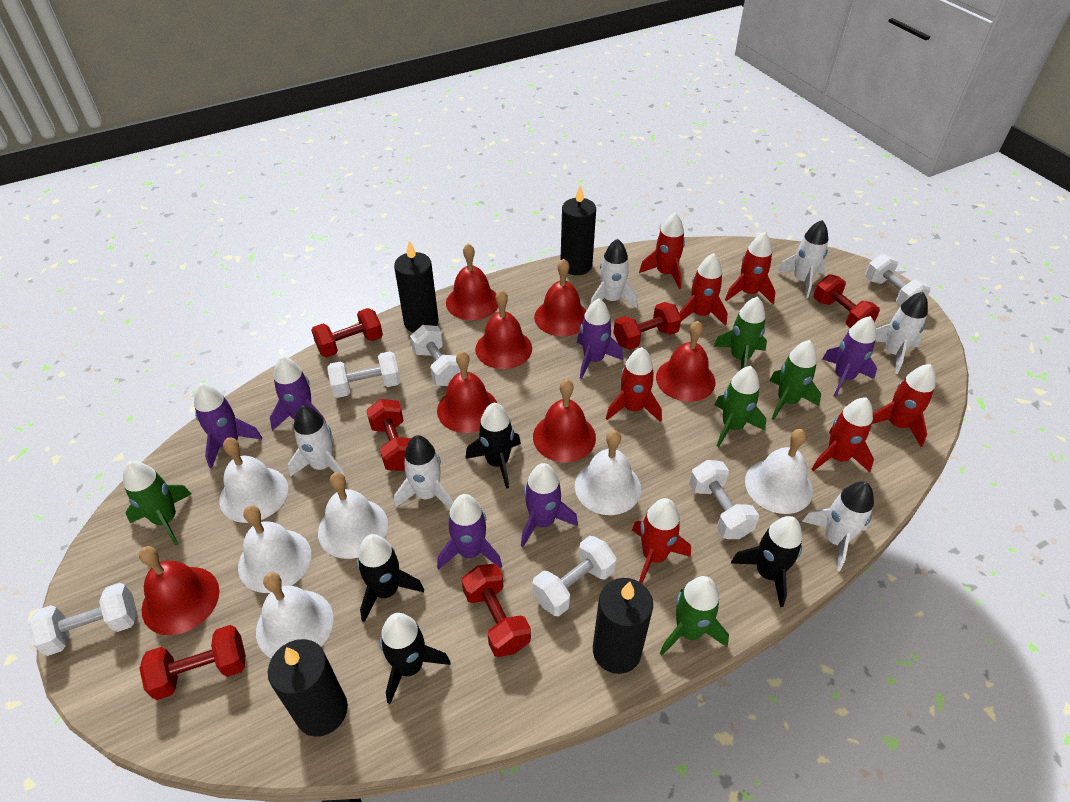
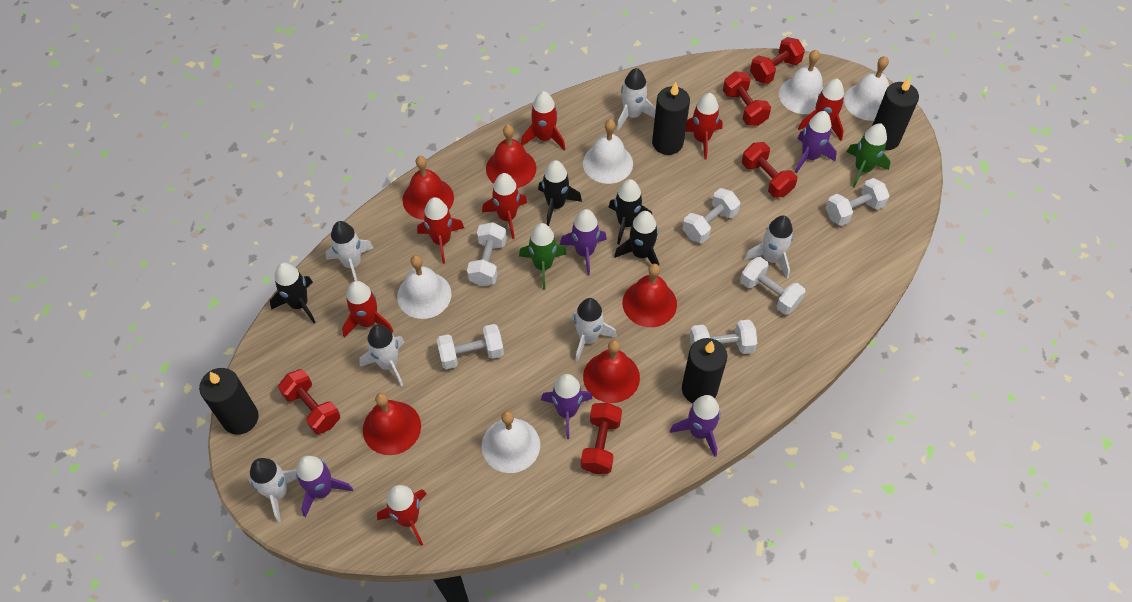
green rocket: 5 -> 2
purple rocket: 6 -> 5
red bell: 7 -> 5
red dumbbell: 6 -> 5
white bell: 6 -> 5

